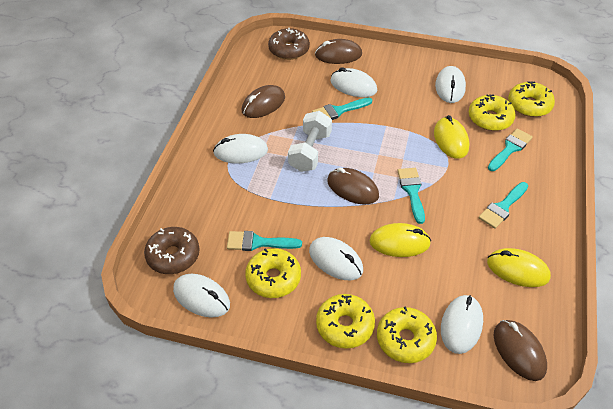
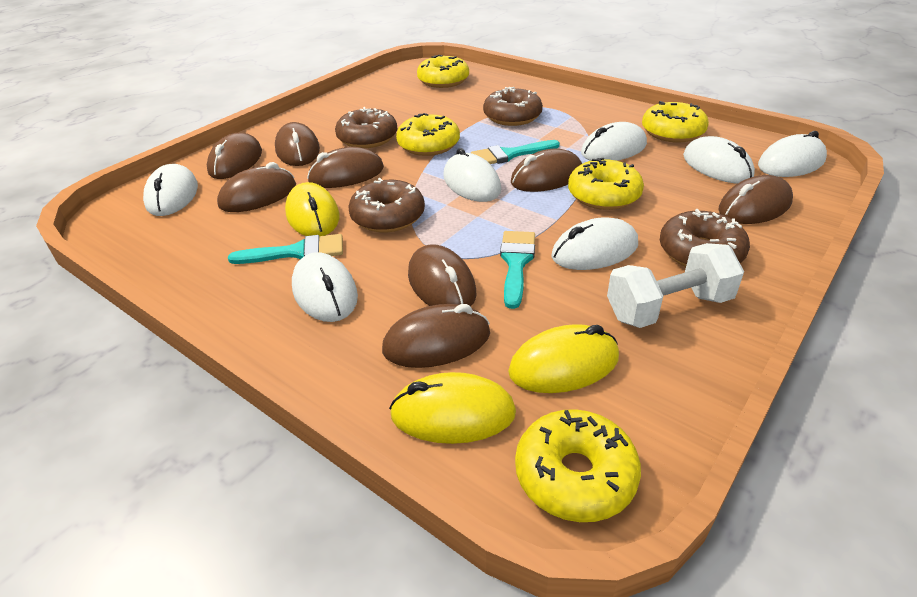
brown donut: 2 -> 4
brown mouse: 4 -> 8
turquoise brush: 5 -> 3
white mouse: 6 -> 7

